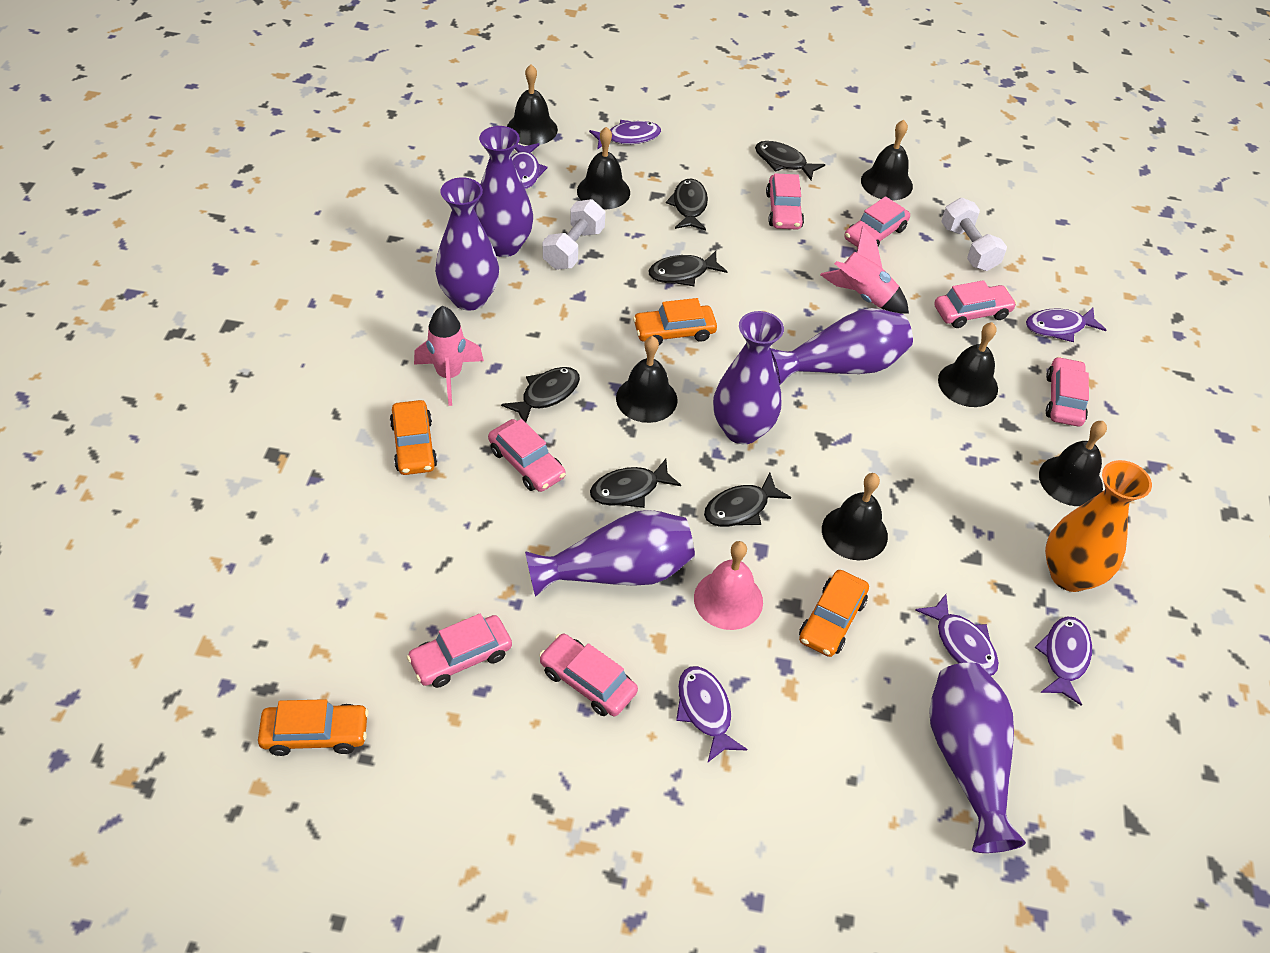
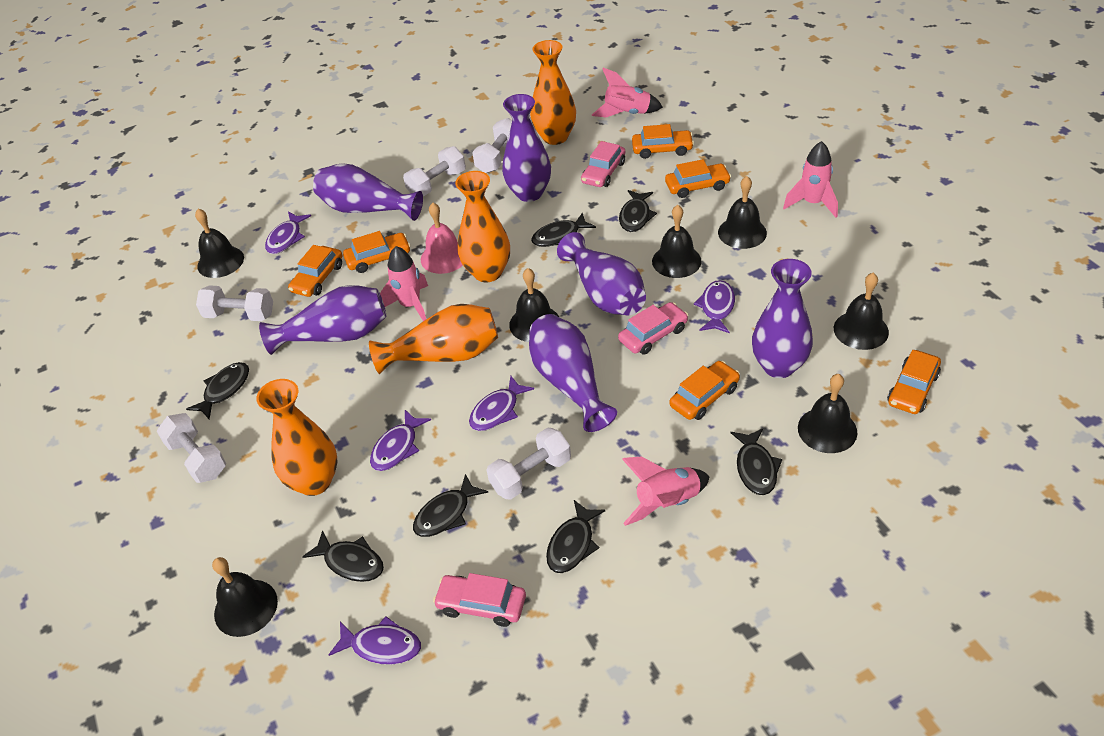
black fish: 6 -> 7
orange car: 4 -> 6
orange vase: 1 -> 4
pink car: 7 -> 3
pink rocket: 2 -> 4
purple fish: 6 -> 5
white dumbbell: 2 -> 5

